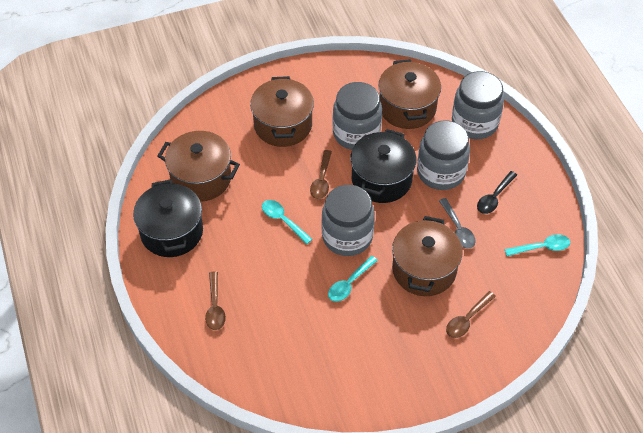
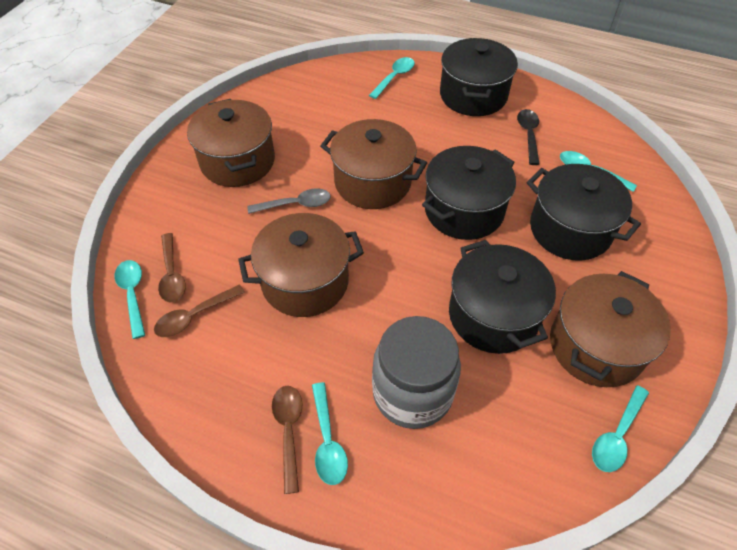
black pot: 2 -> 4
grey jar: 4 -> 1
turquoise spoon: 3 -> 5

